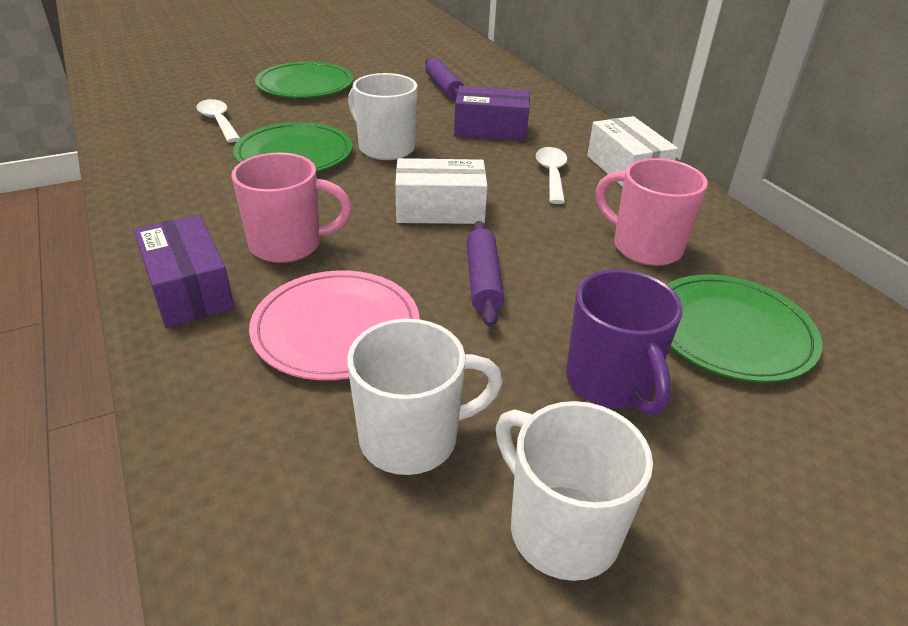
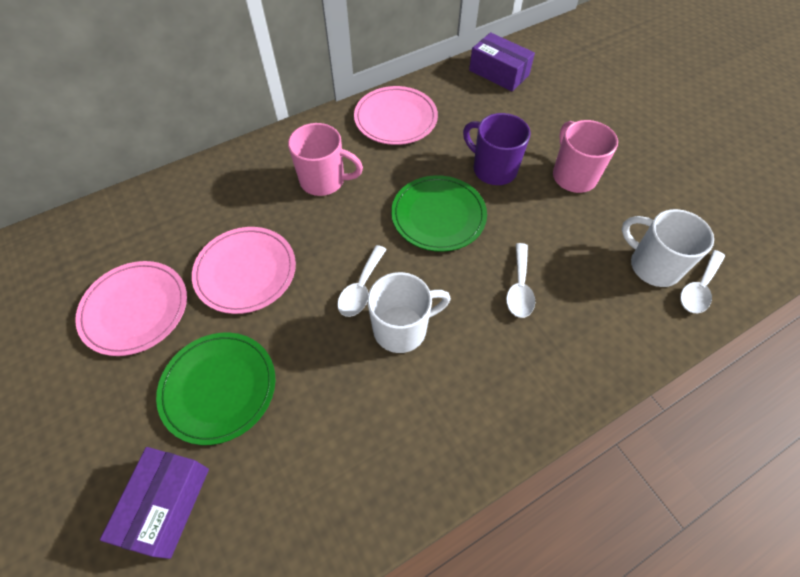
green plate: 3 -> 2
pink plate: 1 -> 3
purple rolling pin: 2 -> 0
white box: 2 -> 0
white mug: 3 -> 2
white spoon: 2 -> 3

